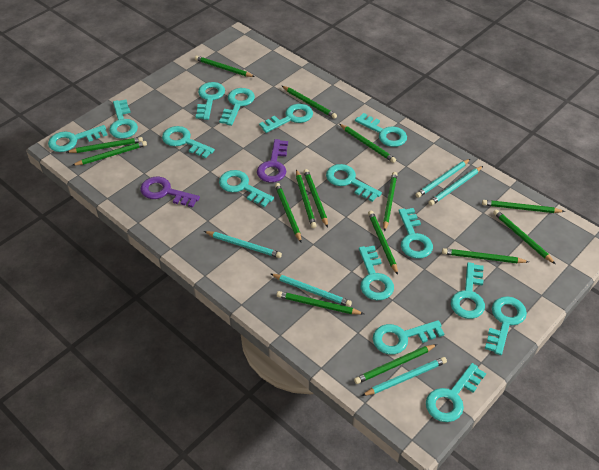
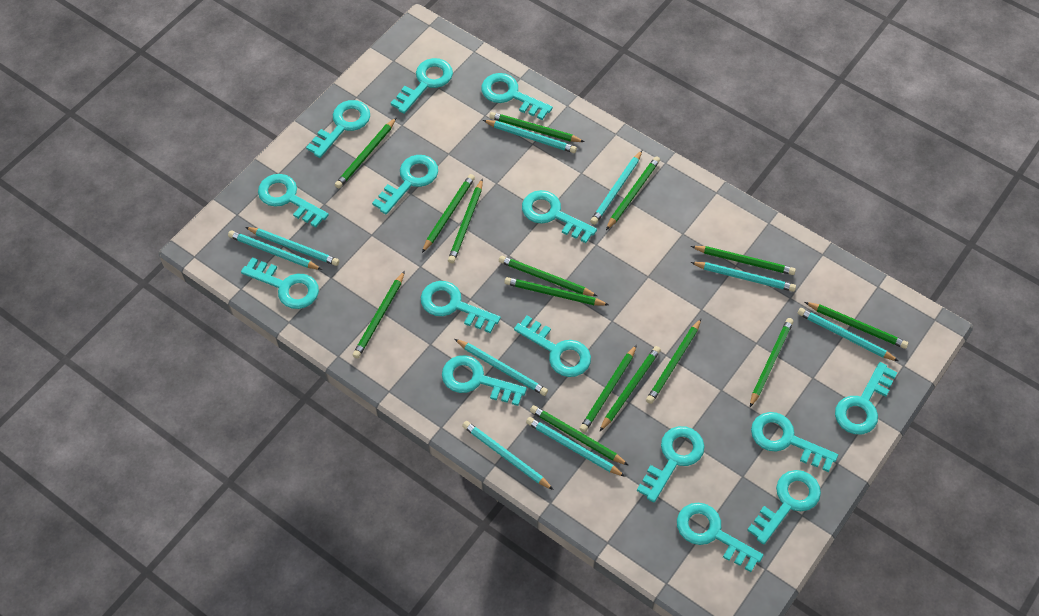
purple key: 2 -> 0
turquoise pencil: 5 -> 9

